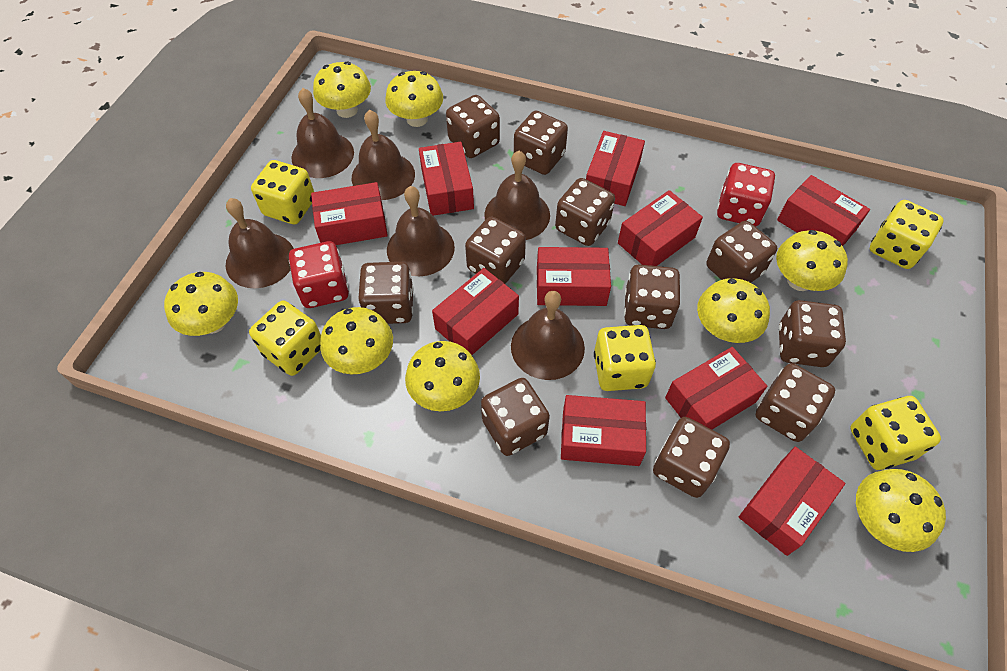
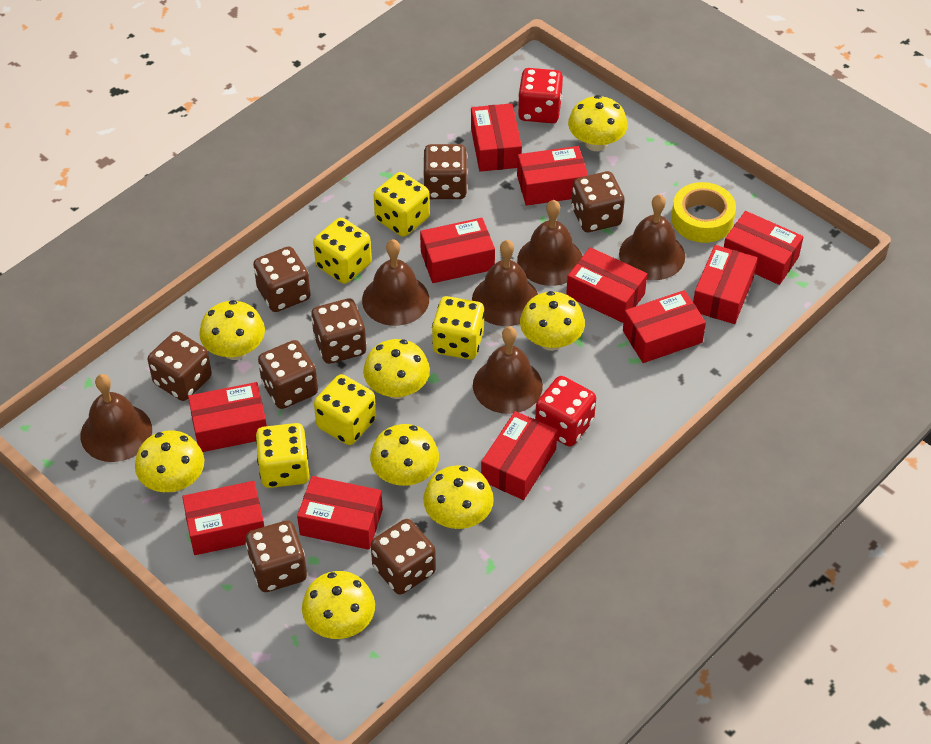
brown dice: 11 -> 8
red box: 10 -> 11
yellow tape: 0 -> 1

